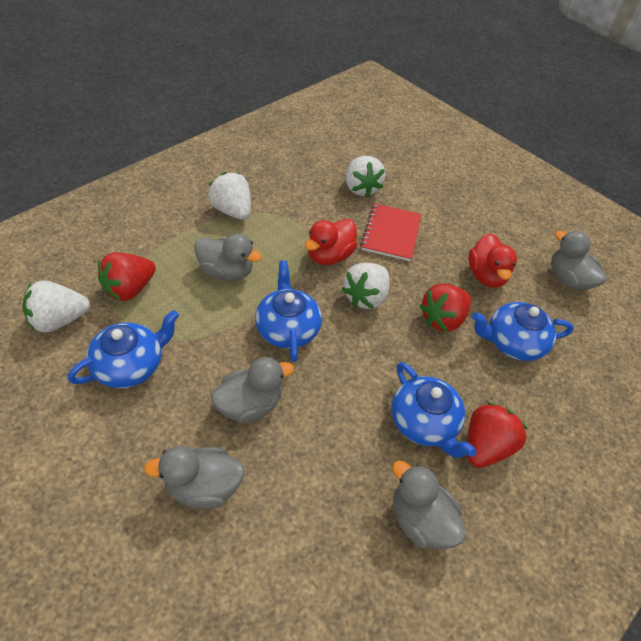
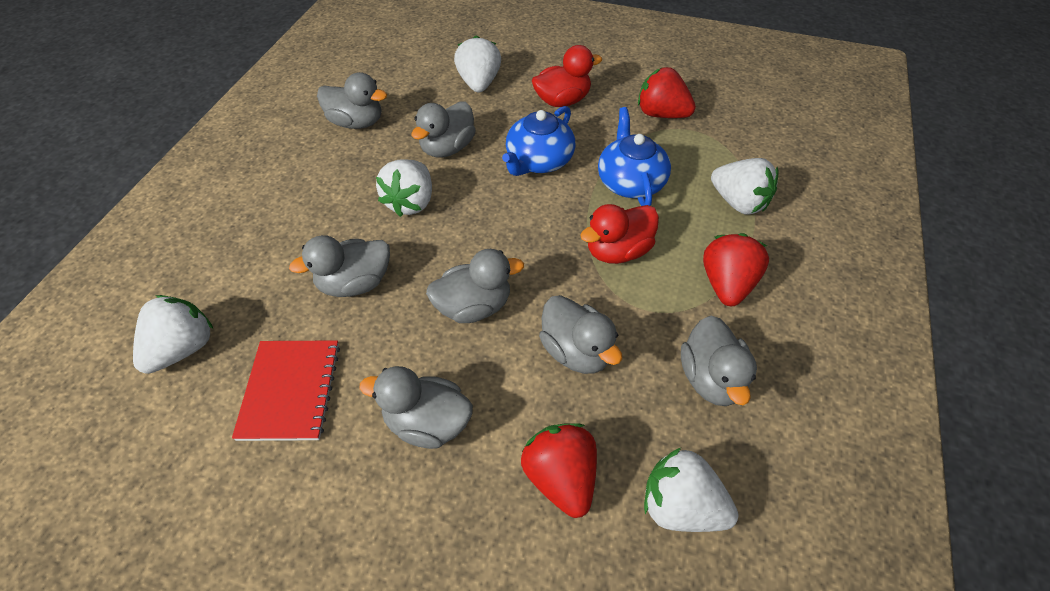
blue teapot: 4 -> 2
grey duck: 5 -> 7
white strawberry: 4 -> 5

